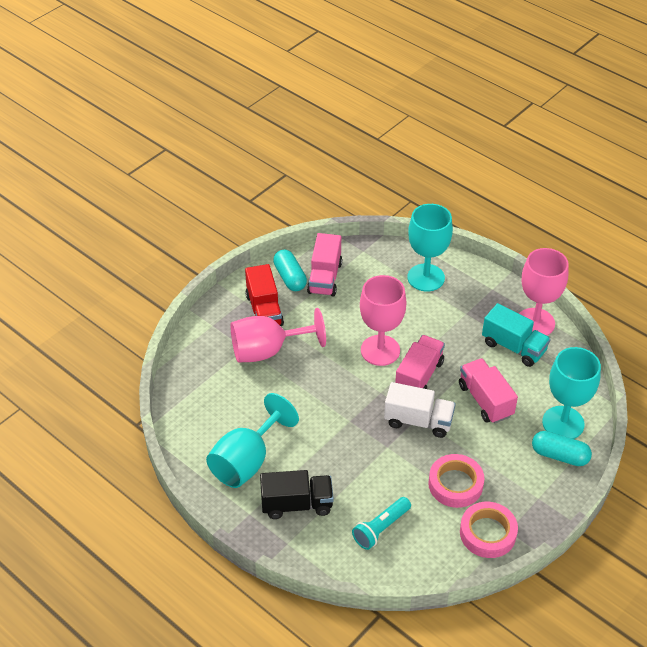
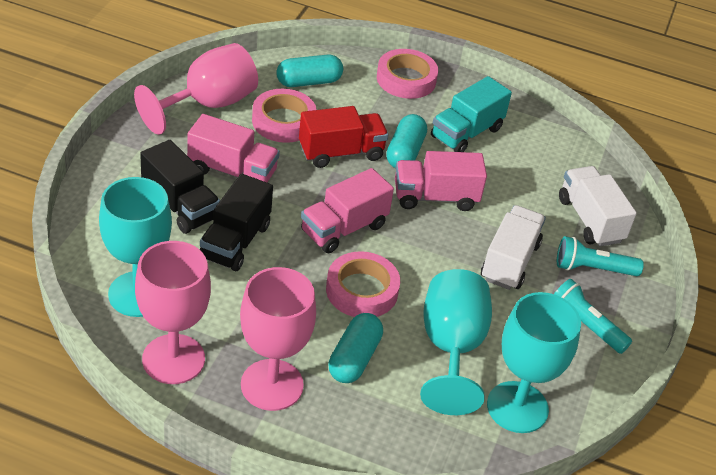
black truck: 1 -> 2
pink tape: 2 -> 3
turquoise capsule: 2 -> 3
turquoise flashlight: 1 -> 2
white truck: 1 -> 2

